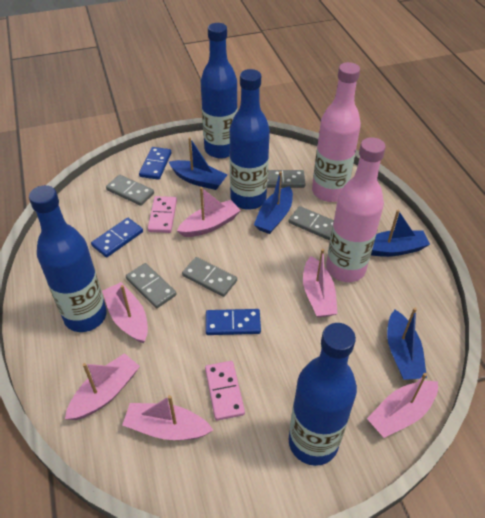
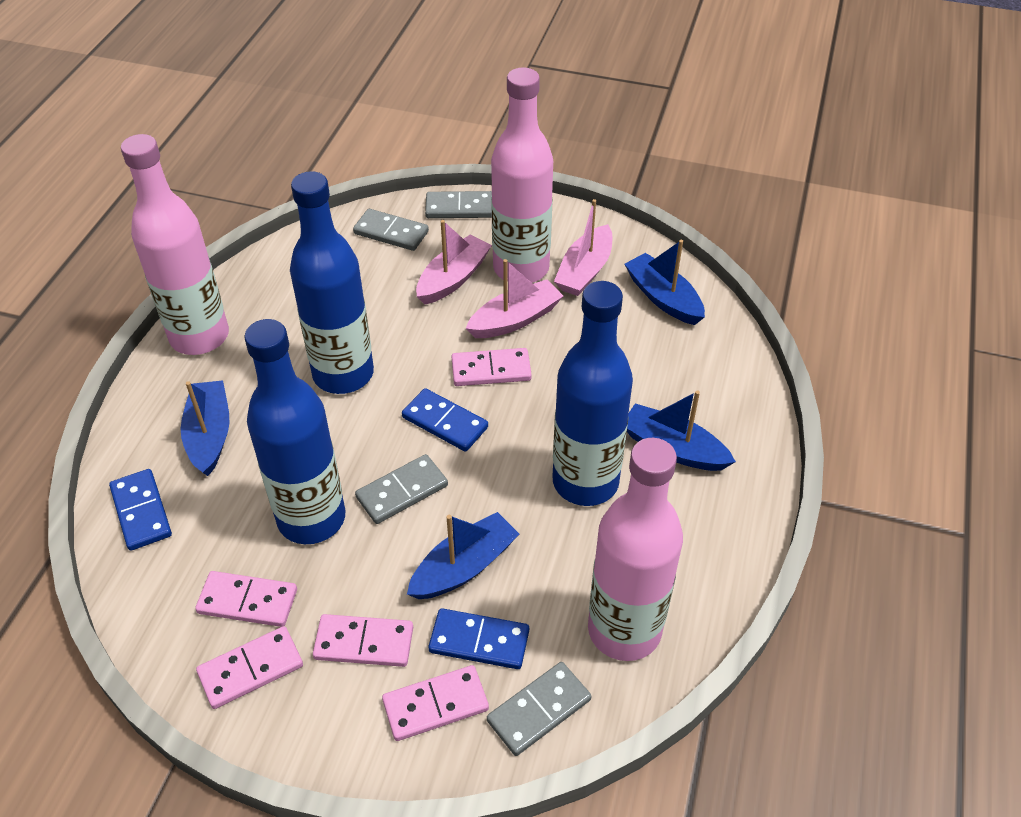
blue bottle: 4 -> 3
grey domino: 5 -> 4
pink boat: 6 -> 3
pink bottle: 2 -> 3
pink domino: 2 -> 5

